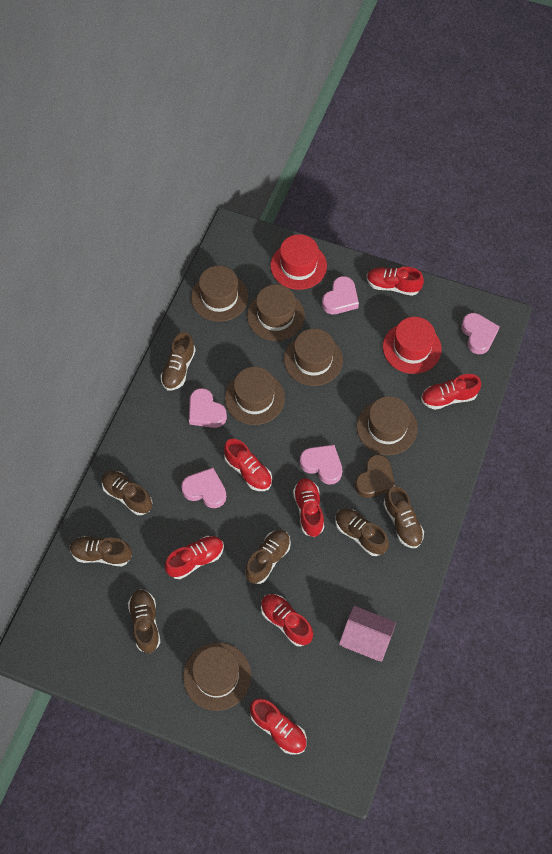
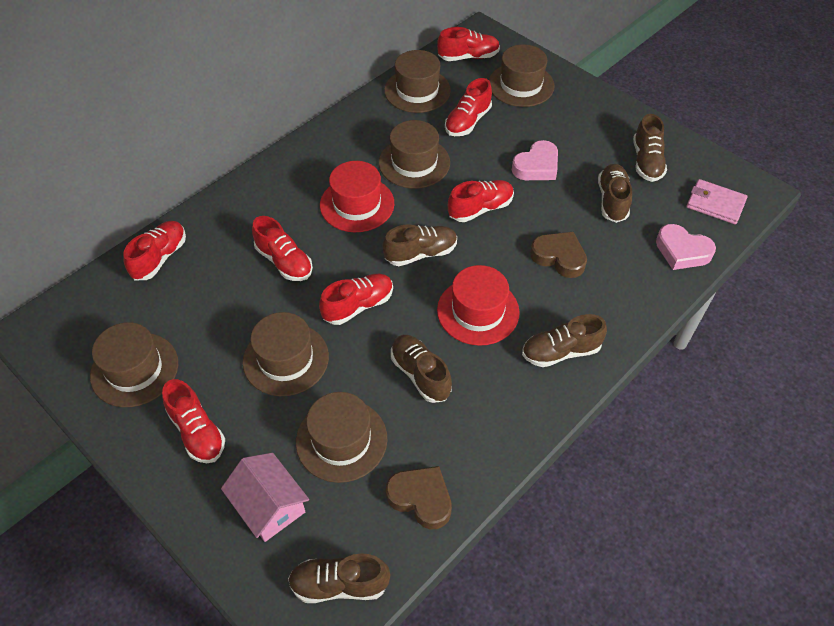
brown heart: 1 -> 2
brown shoe: 7 -> 6
pink heart: 5 -> 2
pink wallet: 0 -> 1

